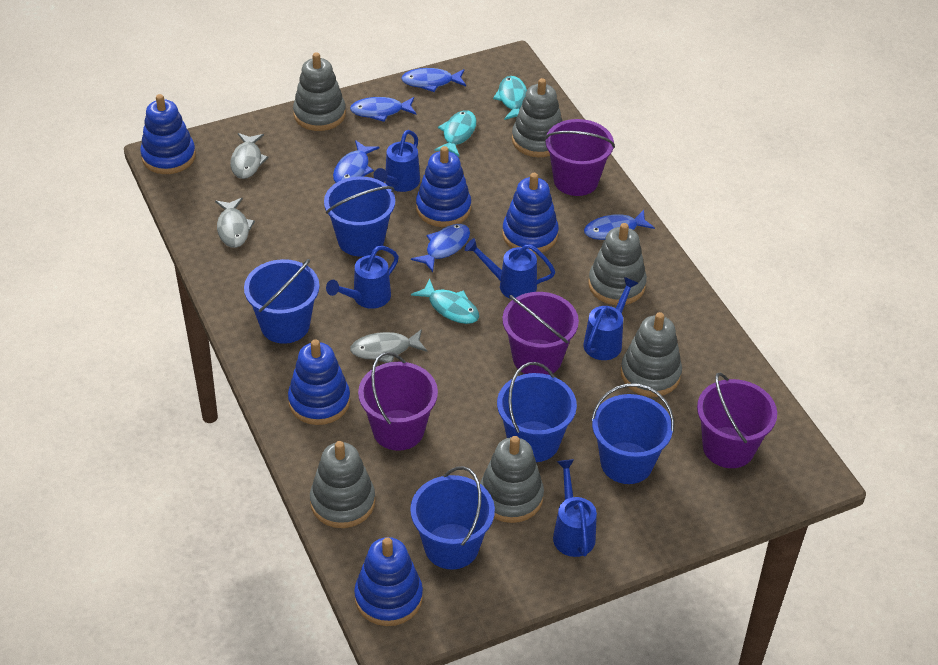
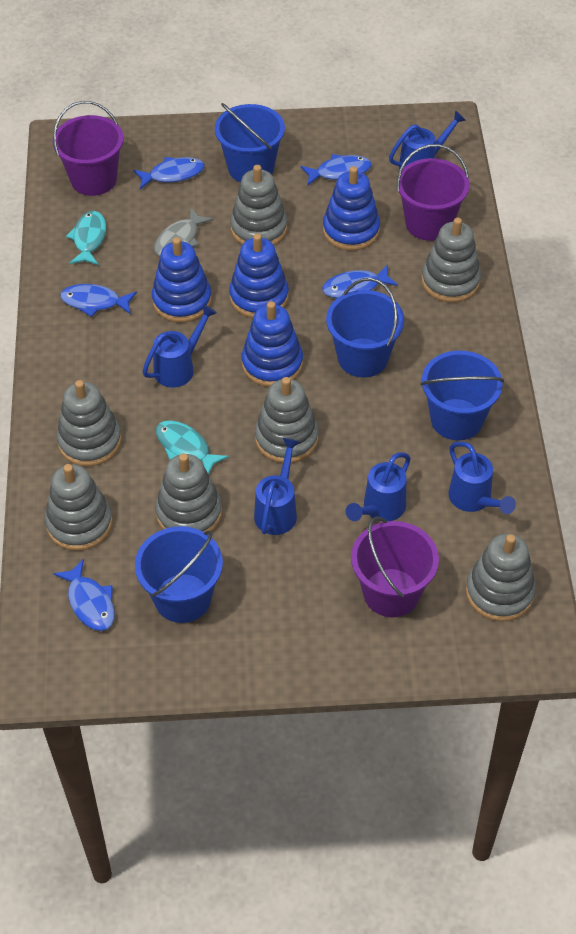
blue bucket: 5 -> 4
blue stacking toy: 5 -> 4
grey fish: 3 -> 1
grey stacking toy: 6 -> 7
purple bucket: 4 -> 3
turquoise fish: 3 -> 2

